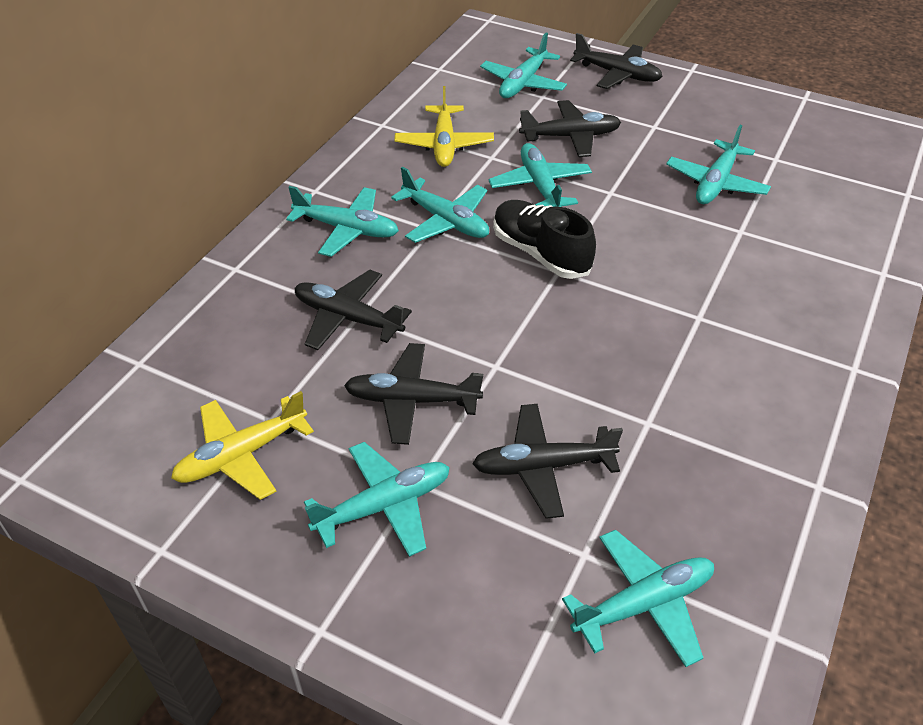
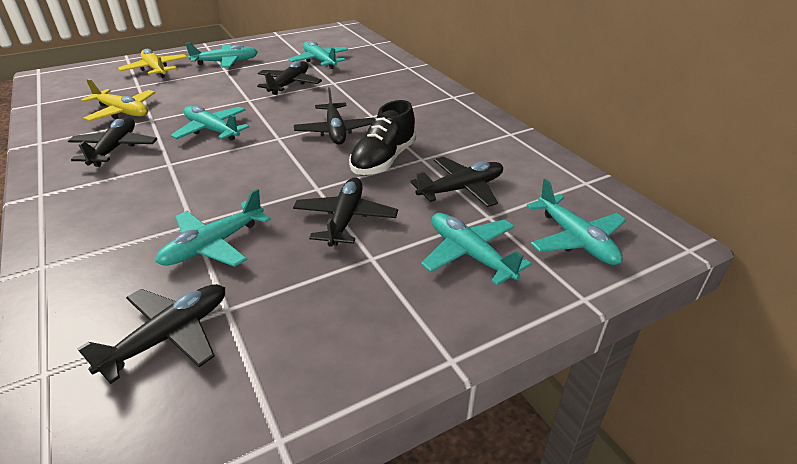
black plane: 5 -> 6
turquoise plane: 7 -> 6

